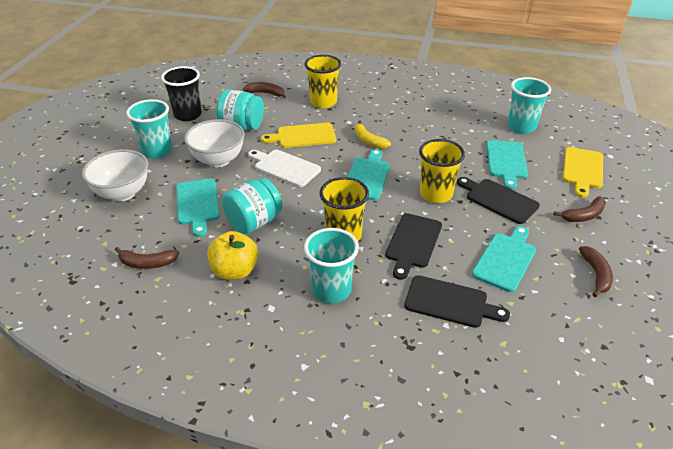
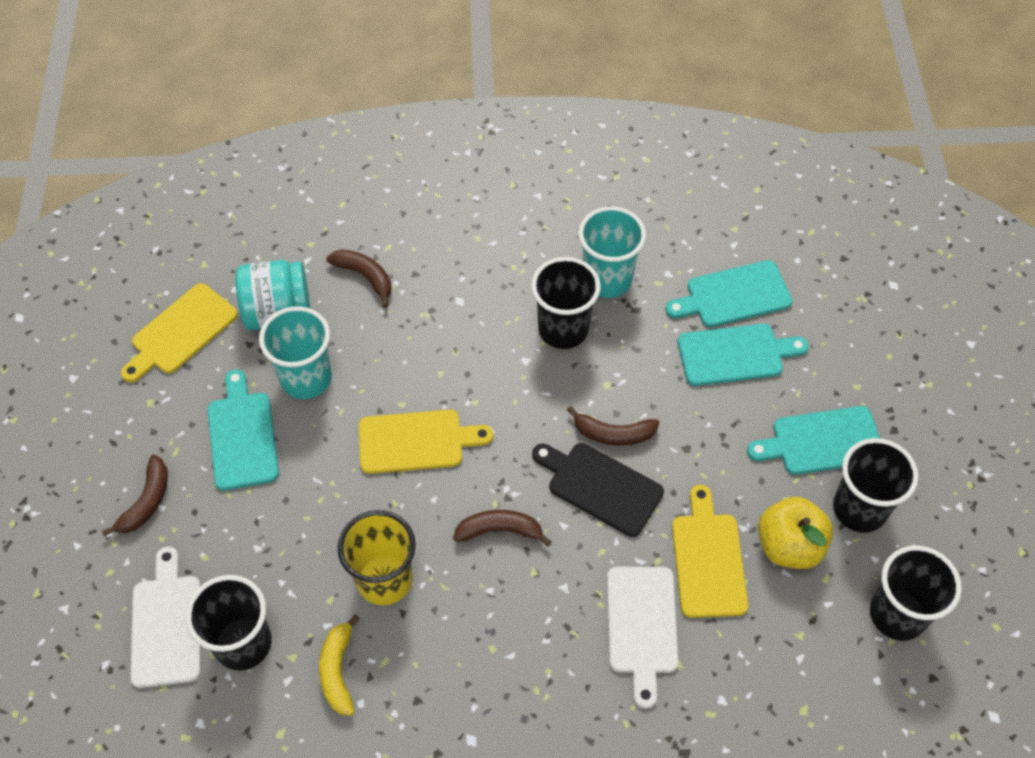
black cup: 1 -> 4
black cutting board: 3 -> 1
turquoise cup: 3 -> 2
turquoise jar: 2 -> 1
white bowl: 2 -> 0
white cutting board: 1 -> 2
yellow cup: 3 -> 1
yellow cutting board: 2 -> 3

